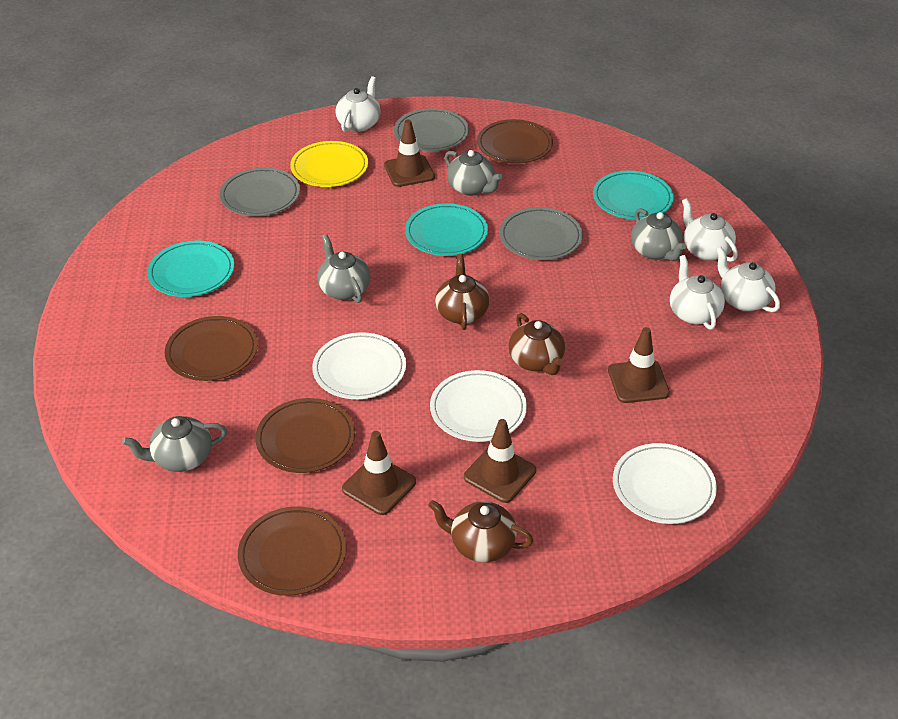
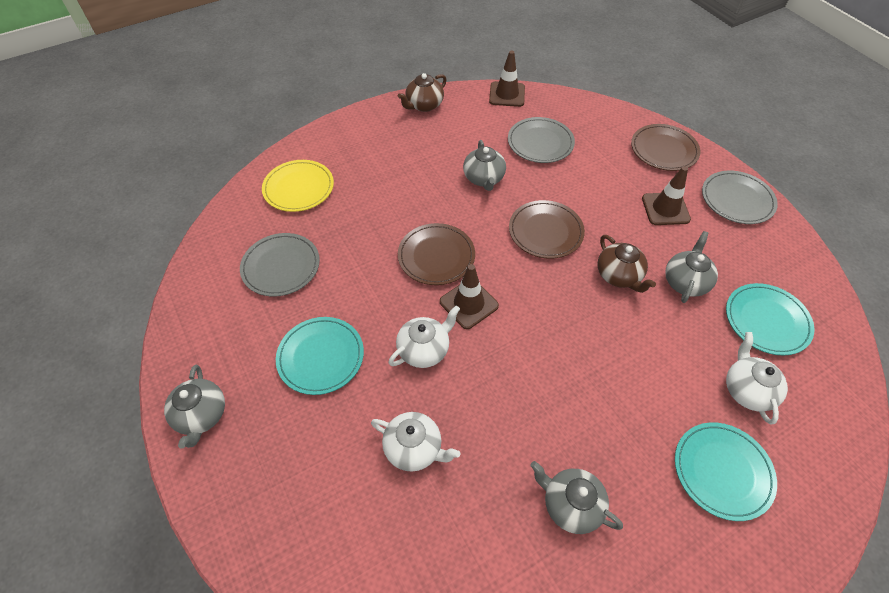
brown plate: 4 -> 3
brown teapot: 3 -> 2
brown traffic cone: 4 -> 3
white plate: 3 -> 0
white teapot: 4 -> 3

